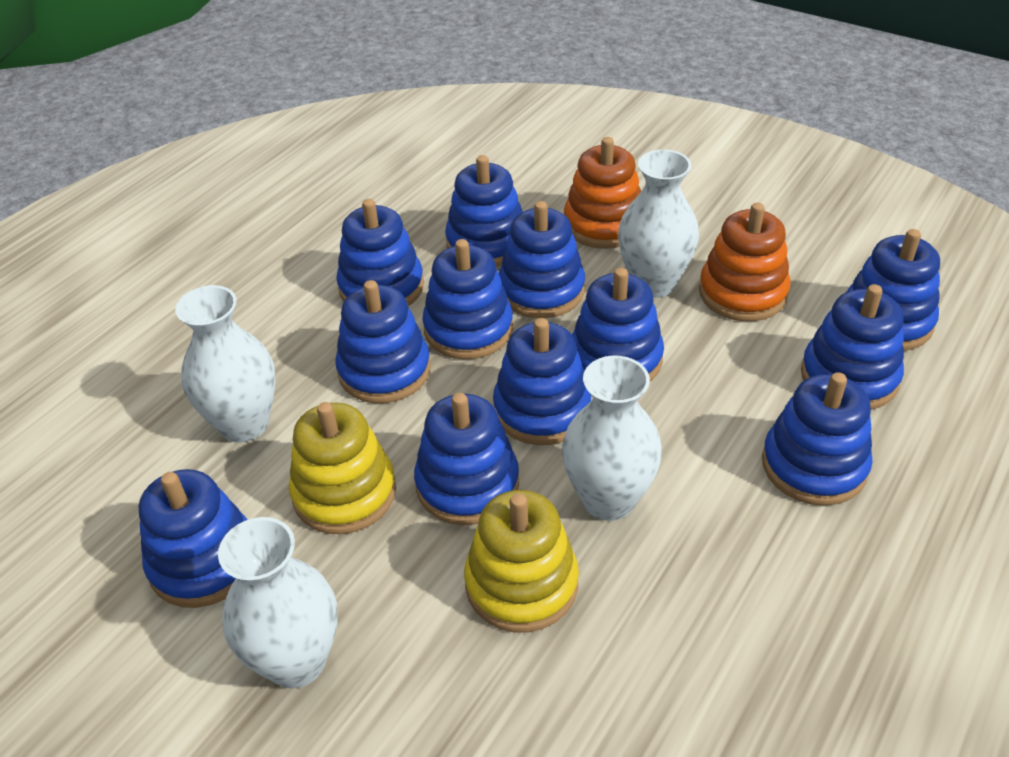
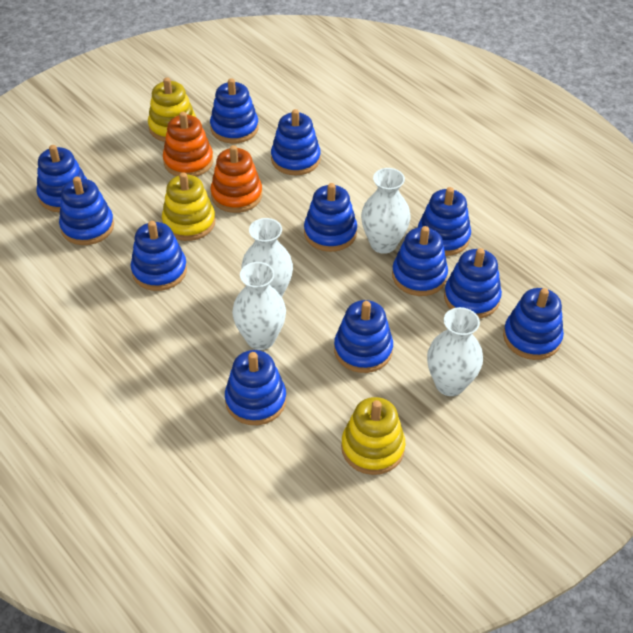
yellow stacking toy: 2 -> 3

